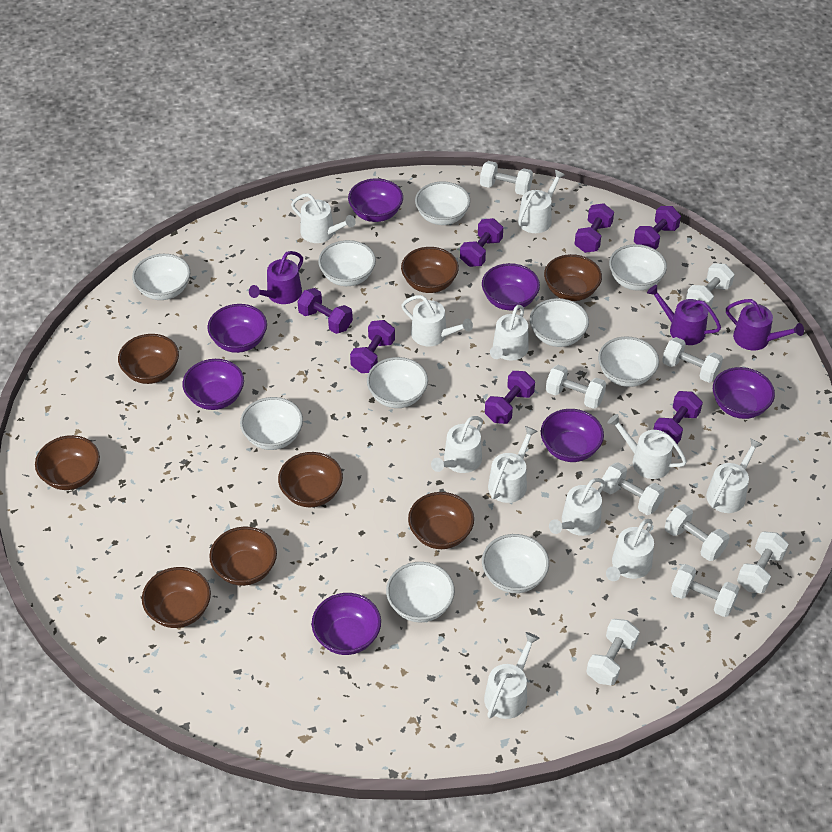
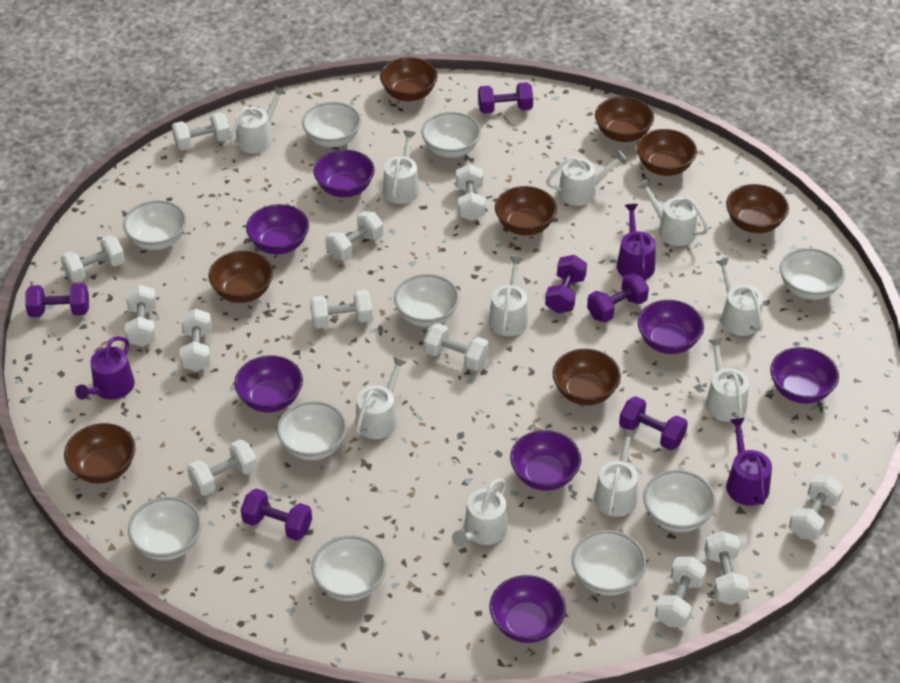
purple dumbbell: 7 -> 6
white dumbbell: 9 -> 12
white watering can: 11 -> 10

